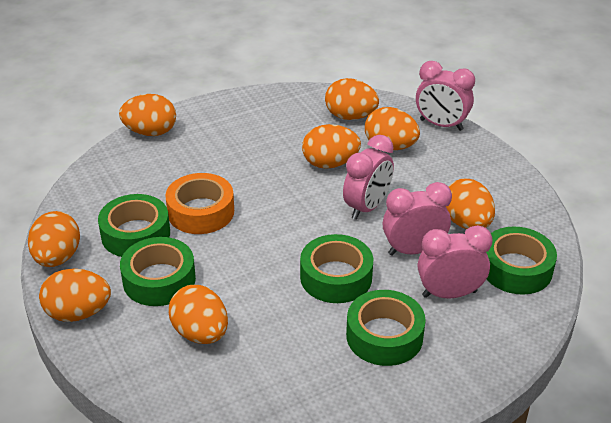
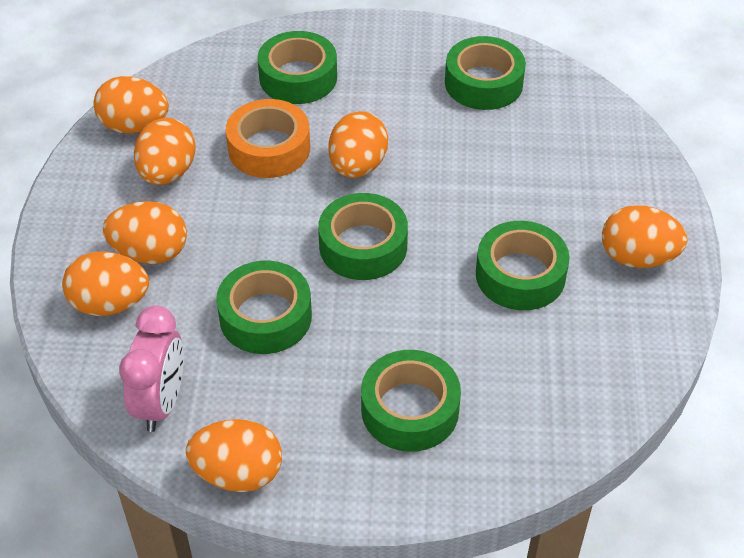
green tape: 5 -> 6
orange egg: 8 -> 7
pink clock: 4 -> 1

